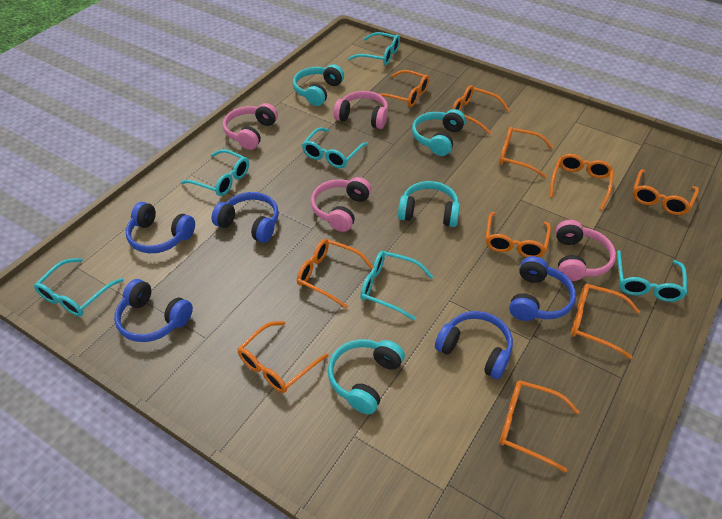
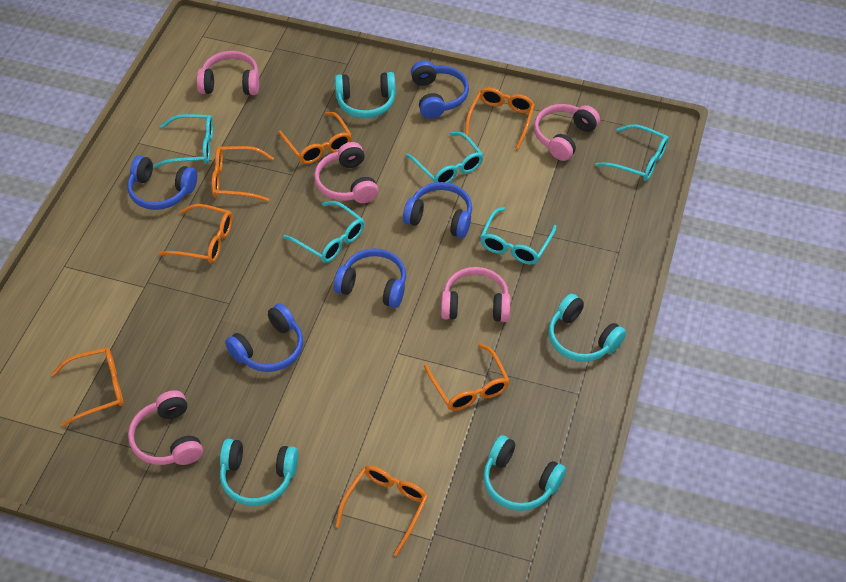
orange glasses: 10 -> 7
pink headphones: 4 -> 5
turquoise glasses: 6 -> 5

